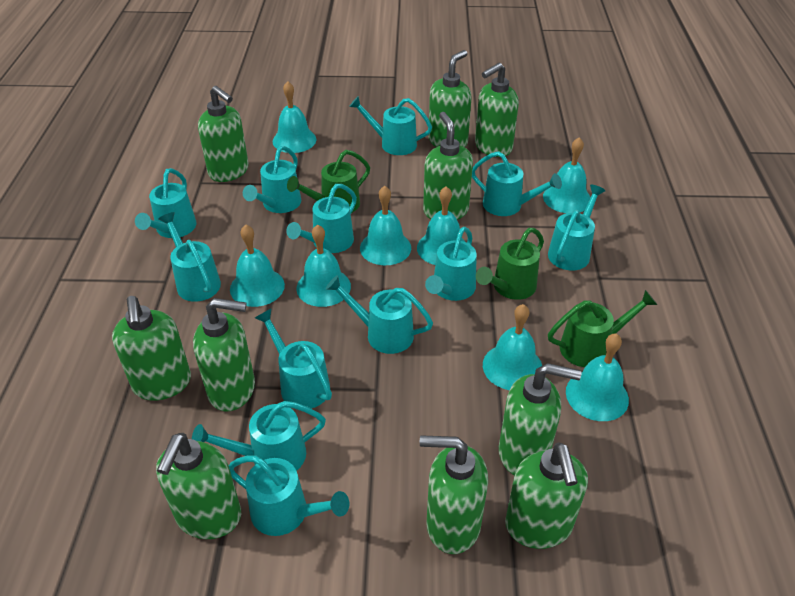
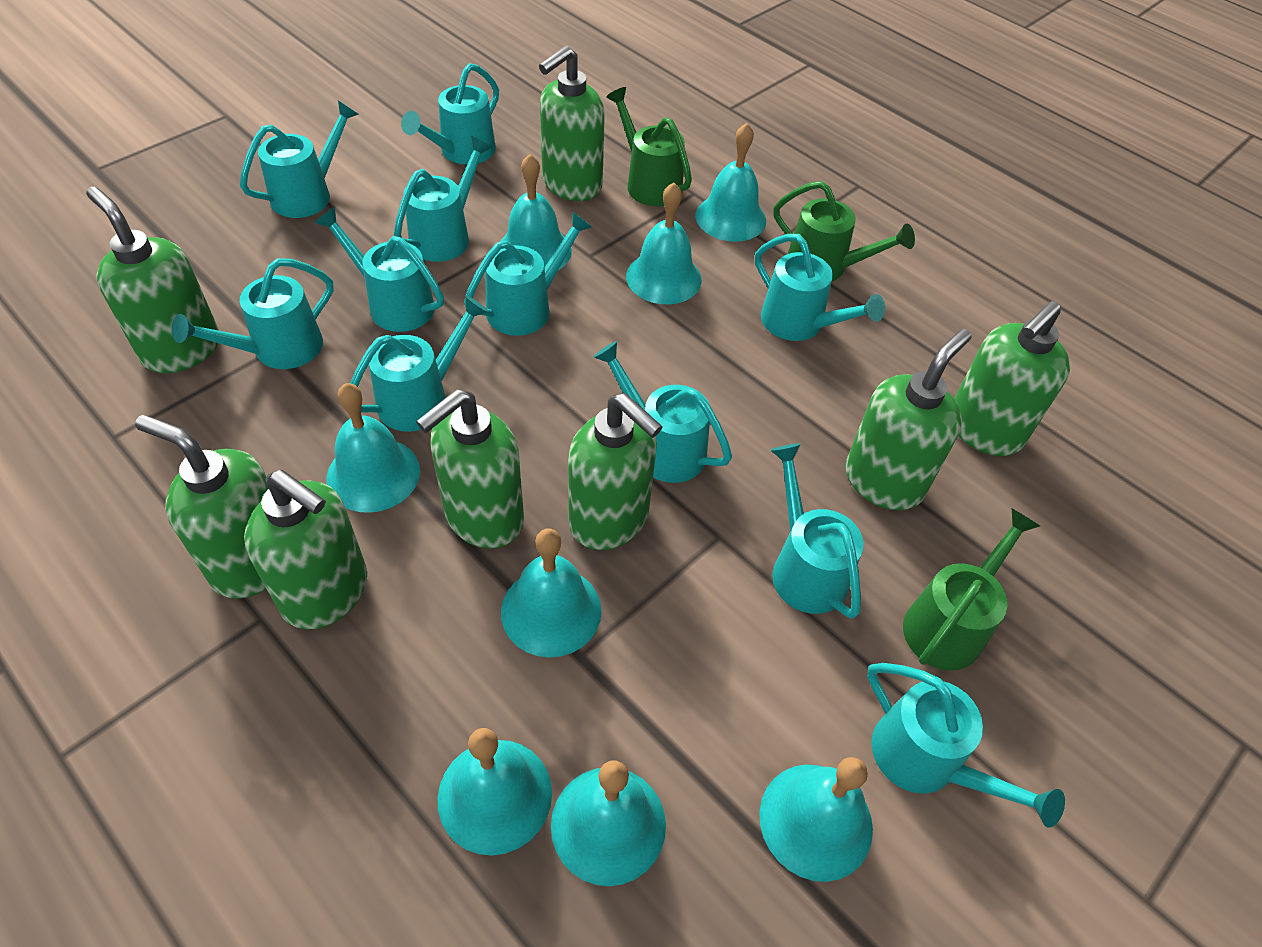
green soap dispenser: 10 -> 8
turquoise watering can: 12 -> 11

